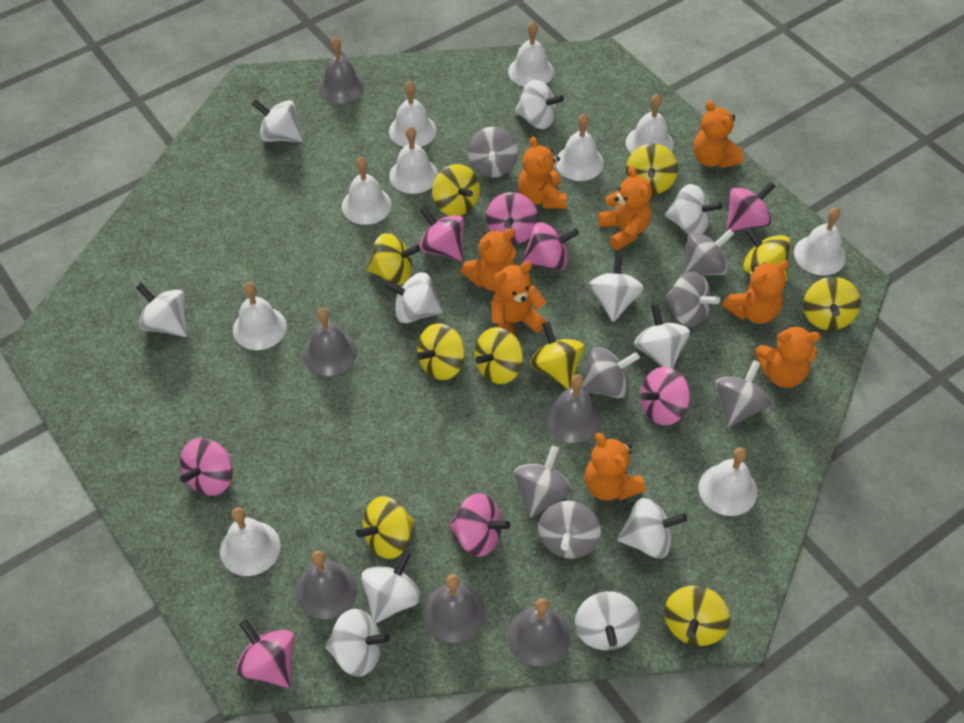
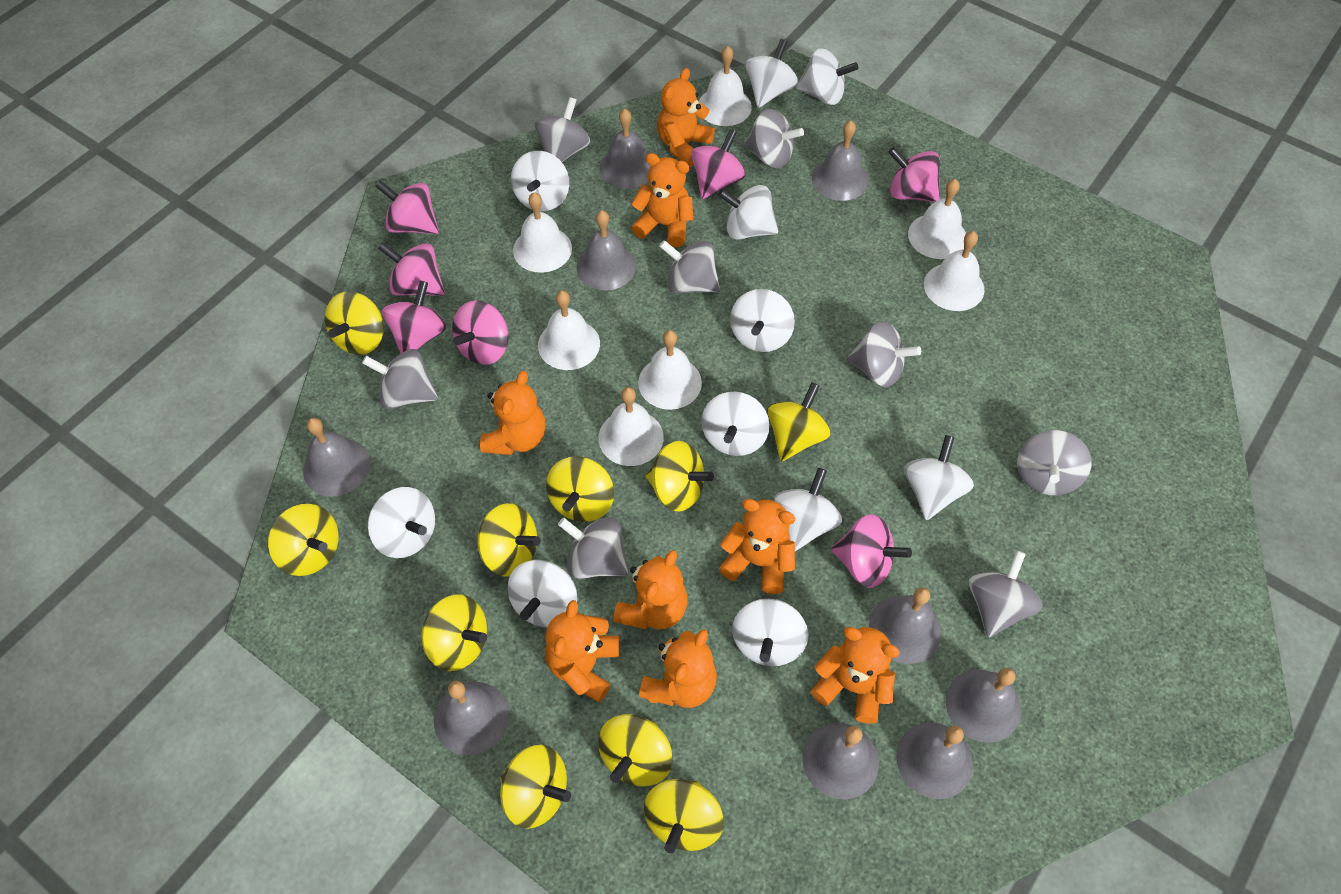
grey bell: 6 -> 9
grey spinning top: 7 -> 8
pink spinning top: 8 -> 7
white bell: 10 -> 7

